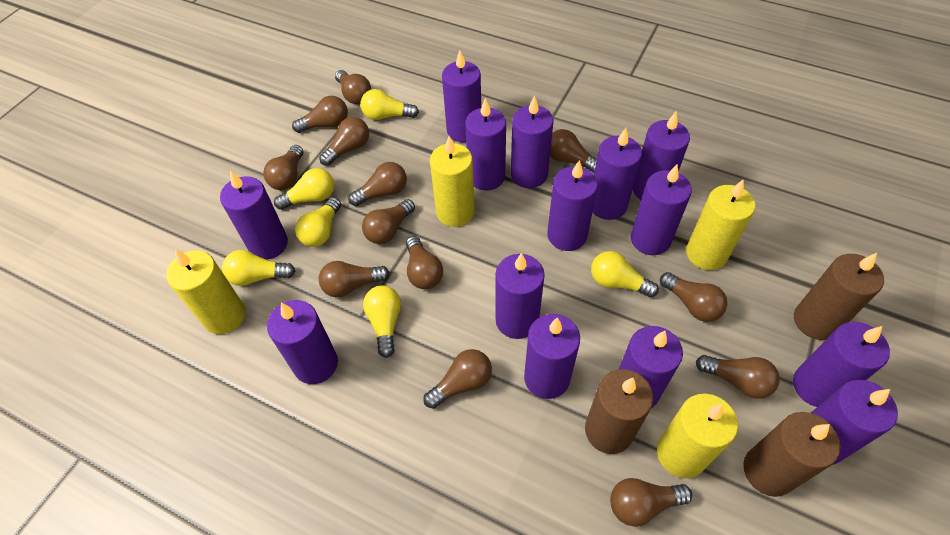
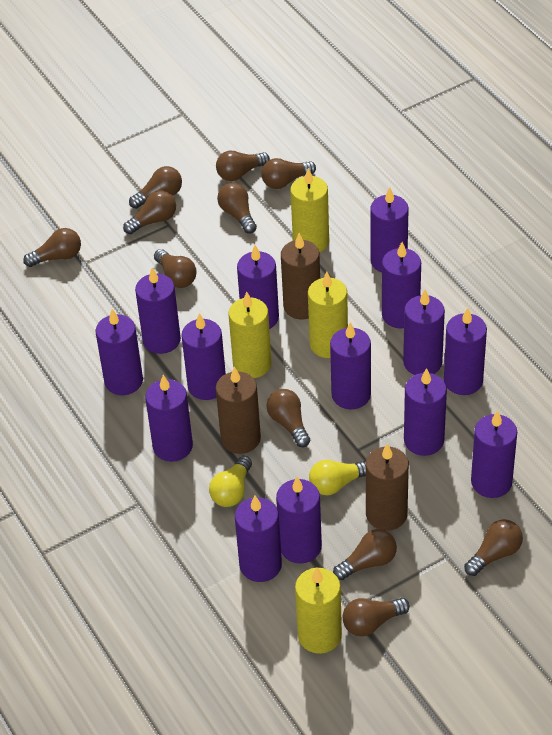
brown light bulb: 13 -> 11
yellow light bulb: 6 -> 2

